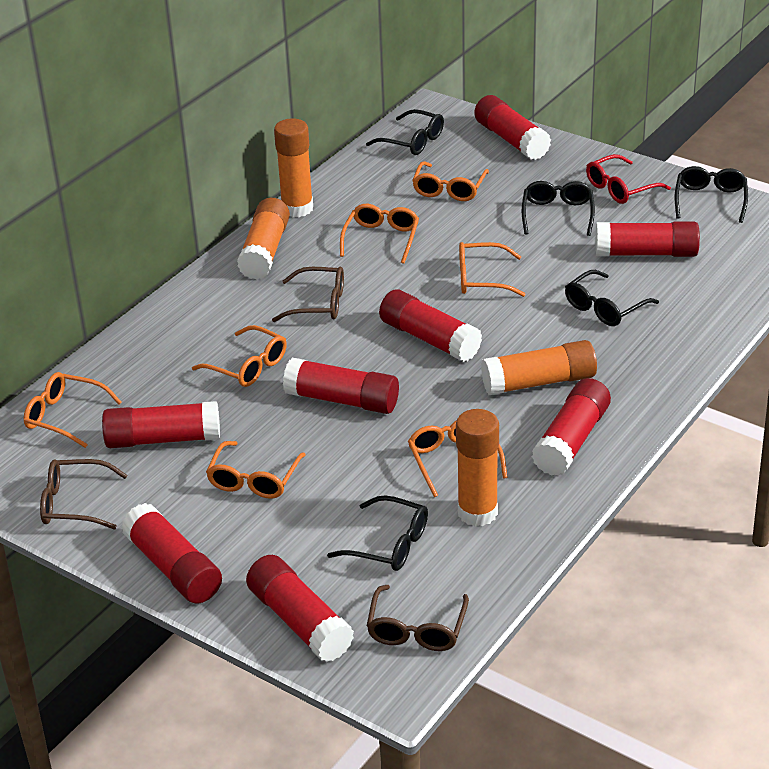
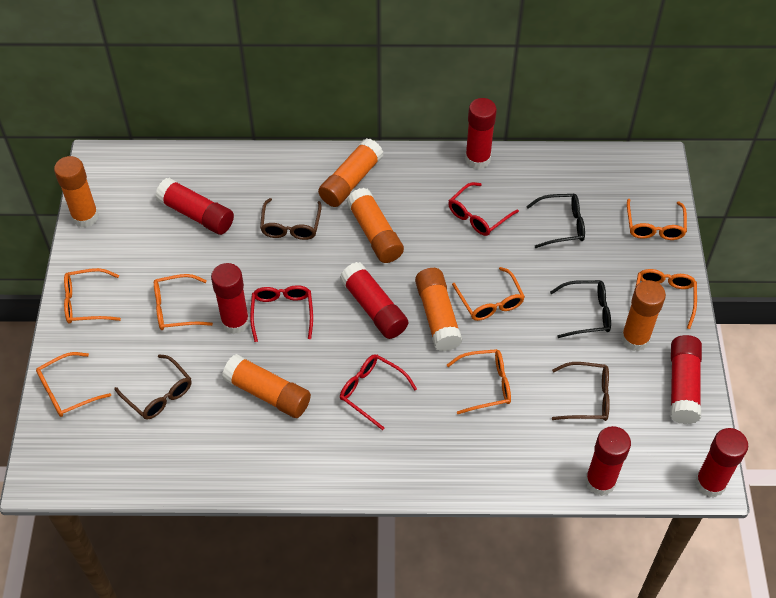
black glasses: 5 -> 2
orange glue stick: 4 -> 6
red glasses: 1 -> 3
red glue stick: 8 -> 7

